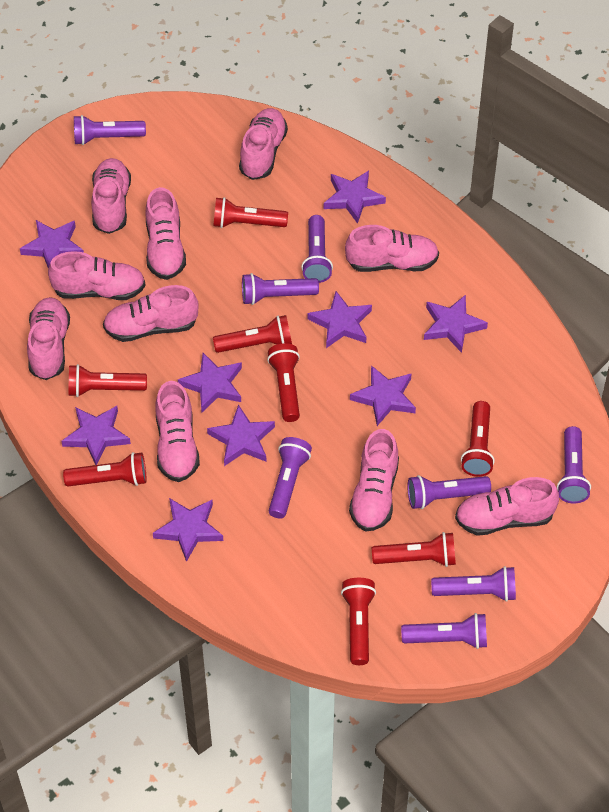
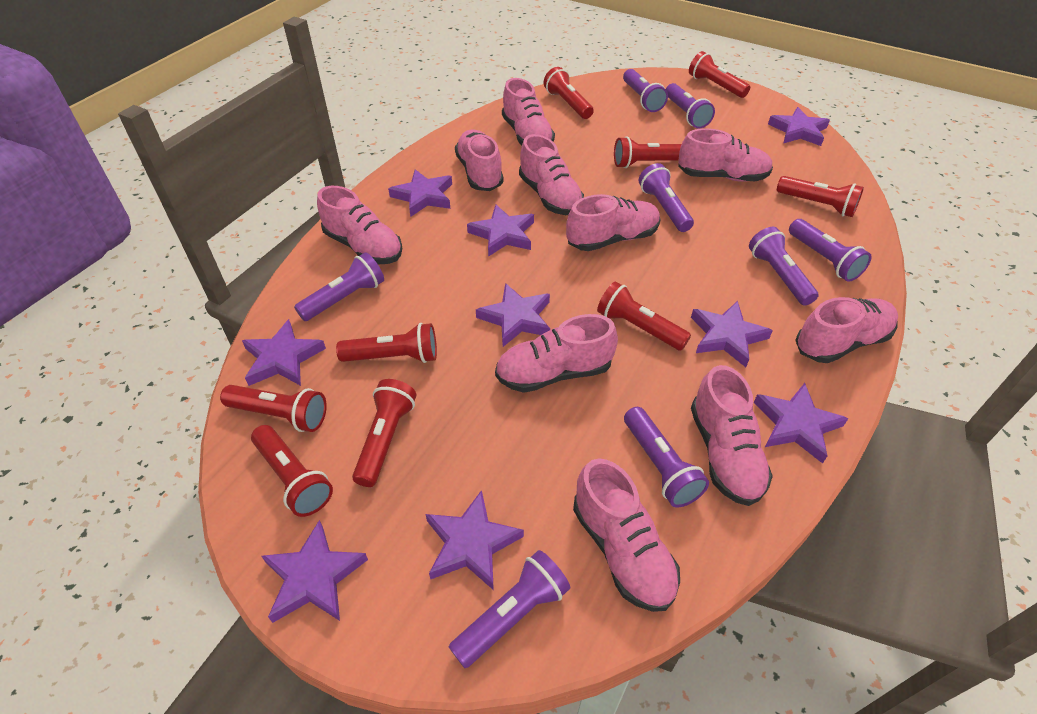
red flashlight: 8 -> 9

